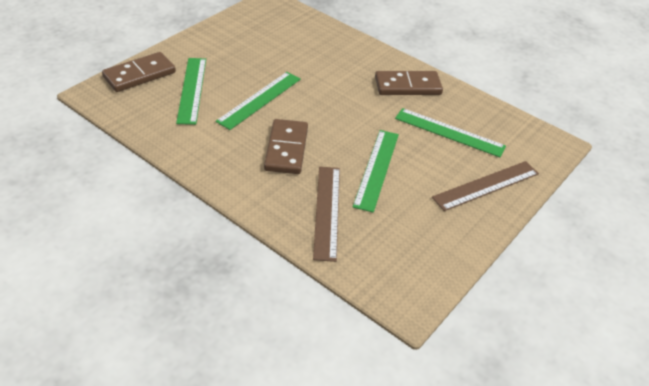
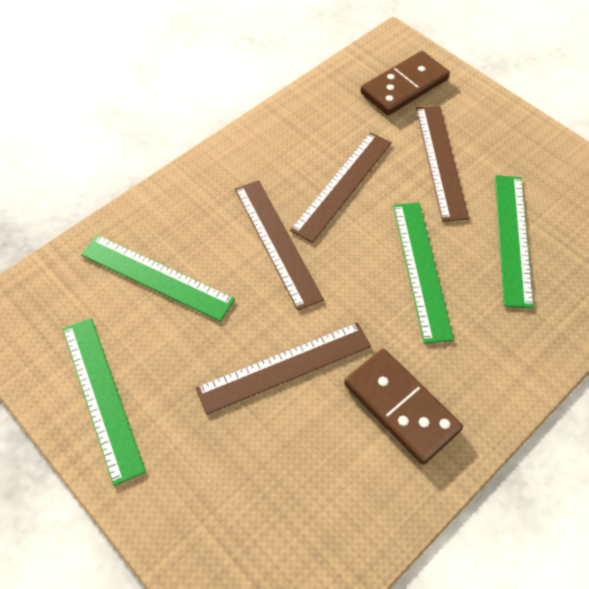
brown domino: 3 -> 2
brown ruler: 2 -> 4

